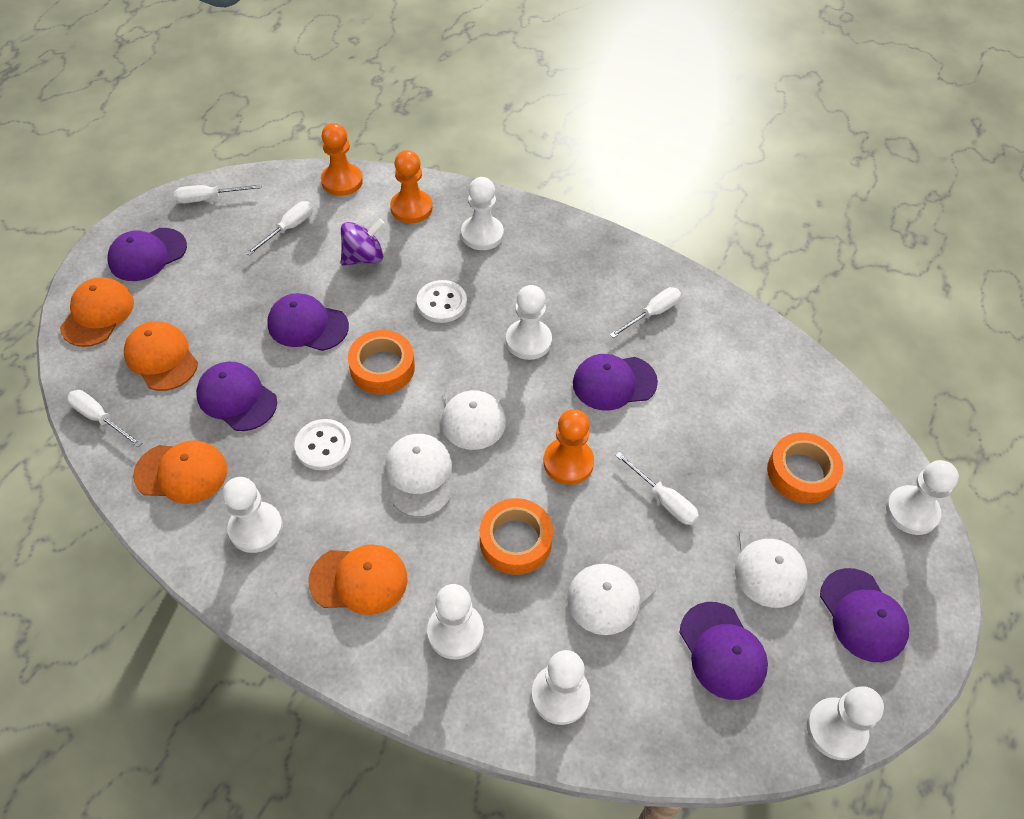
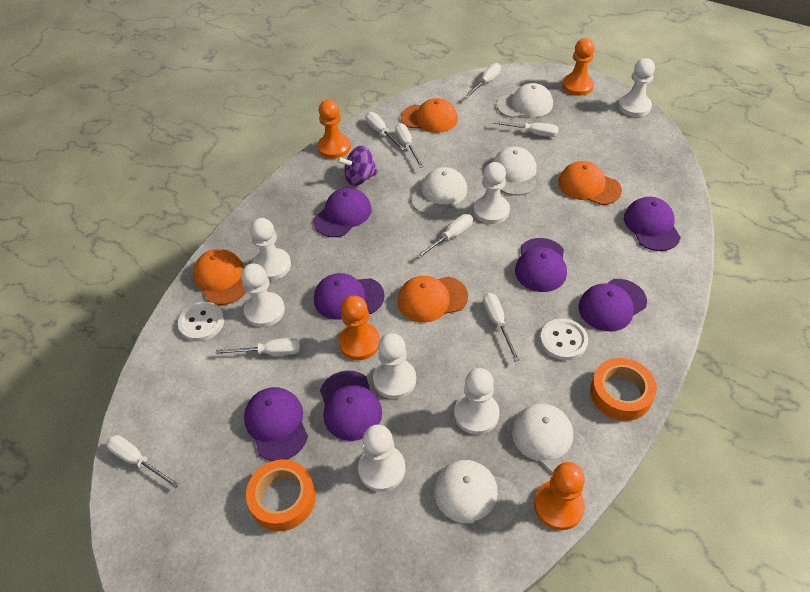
orange pawn: 3 -> 4
orange tape: 3 -> 2
purple cap: 6 -> 7
white cap: 4 -> 5
white screwdriver: 5 -> 8

